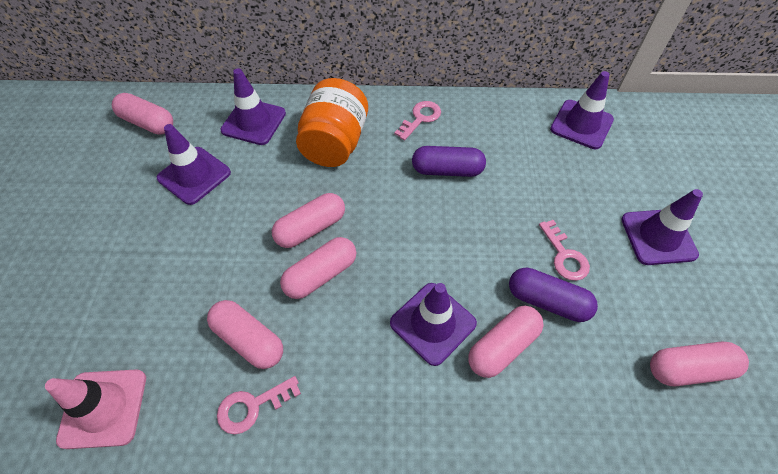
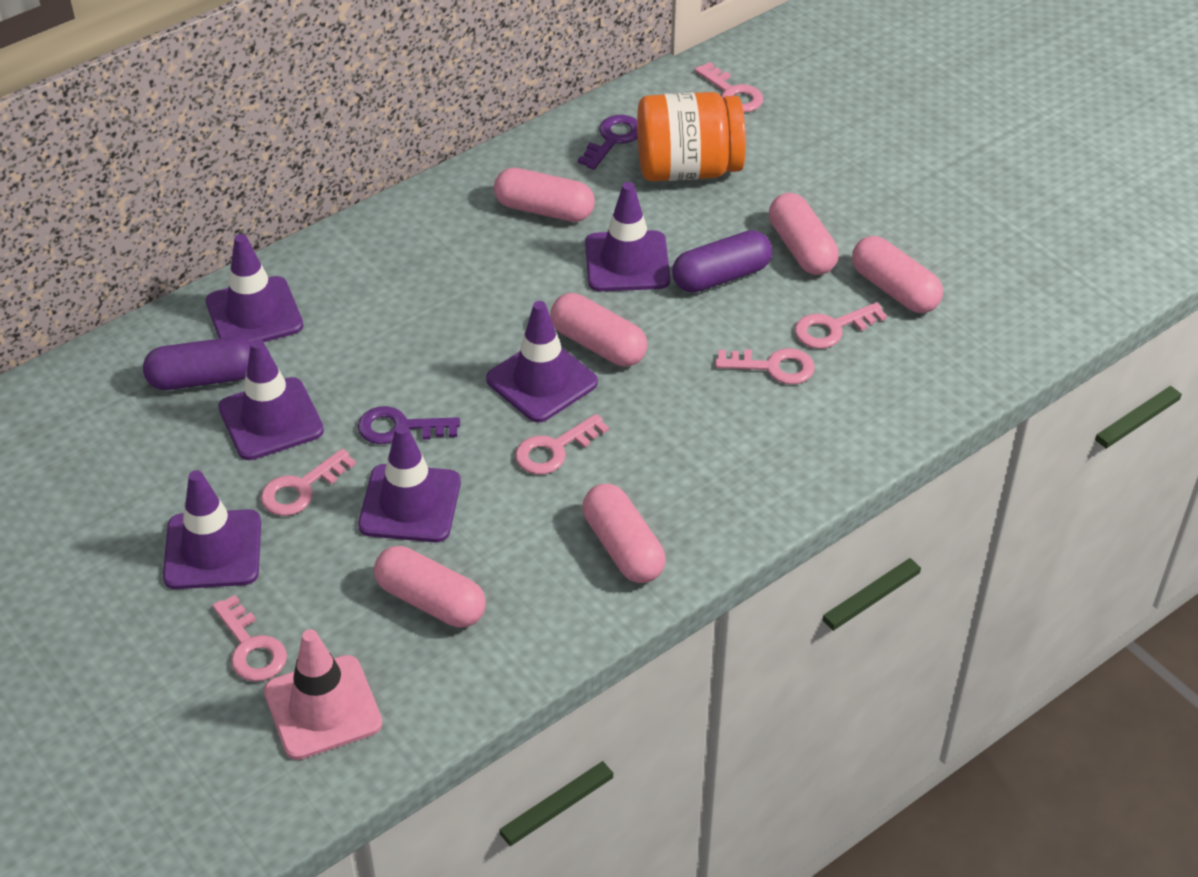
pink key: 3 -> 6
purple key: 0 -> 2
purple traffic cone: 5 -> 6

